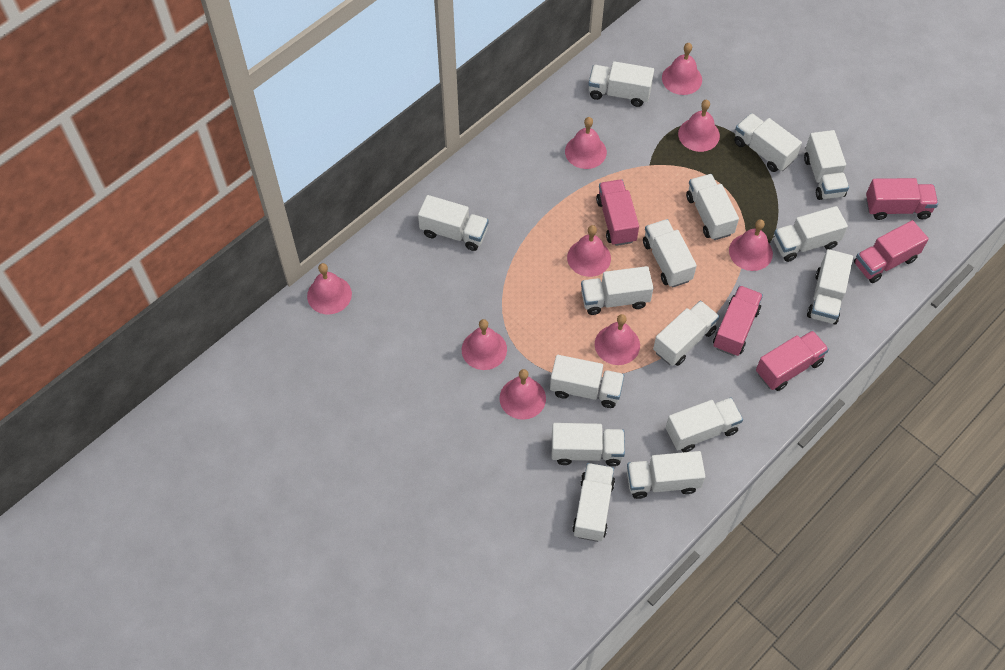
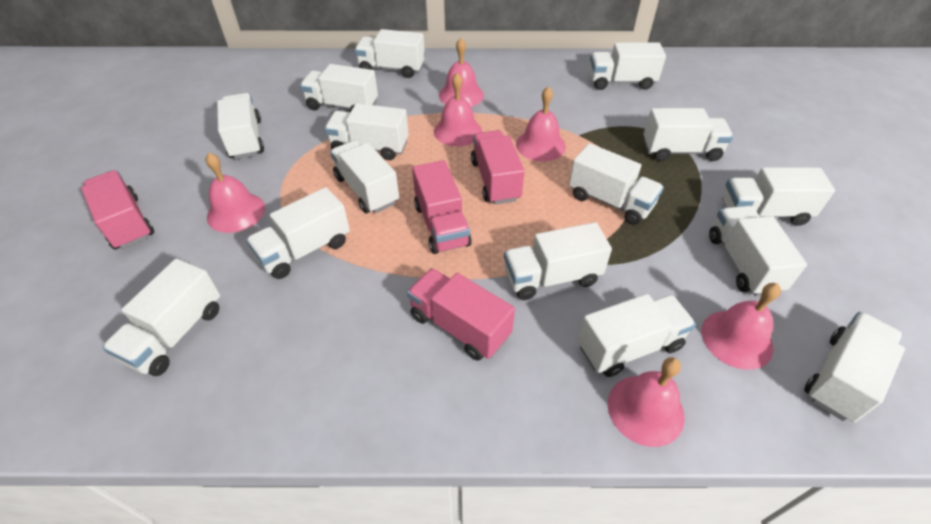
pink bell: 9 -> 6
pink truck: 5 -> 4

